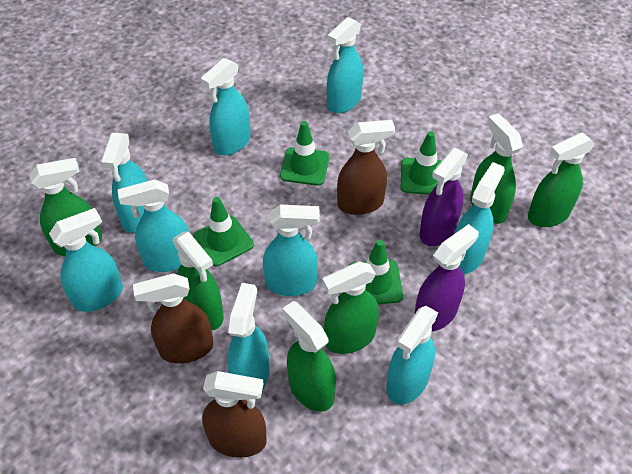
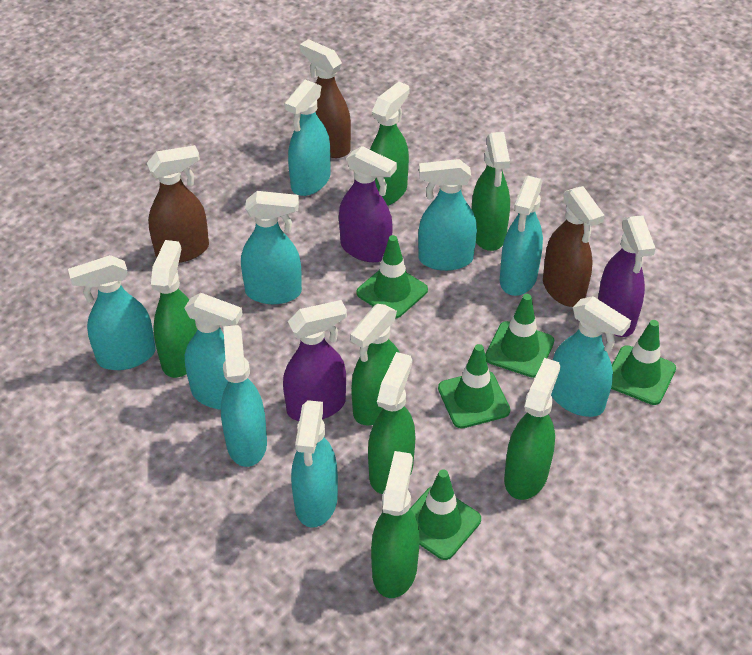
green spray bottle: 6 -> 7
green traffic cone: 4 -> 5
purple spray bottle: 2 -> 3

